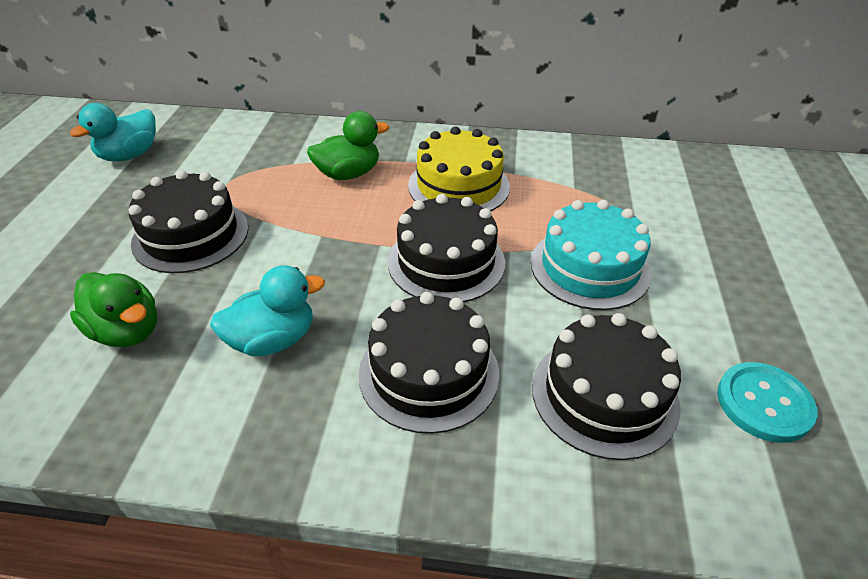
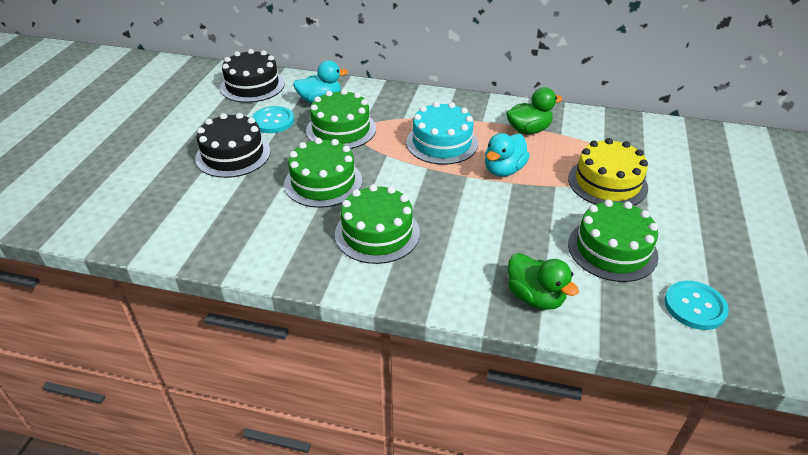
black cake: 4 -> 2
green cake: 0 -> 4
turquoise button: 1 -> 2

